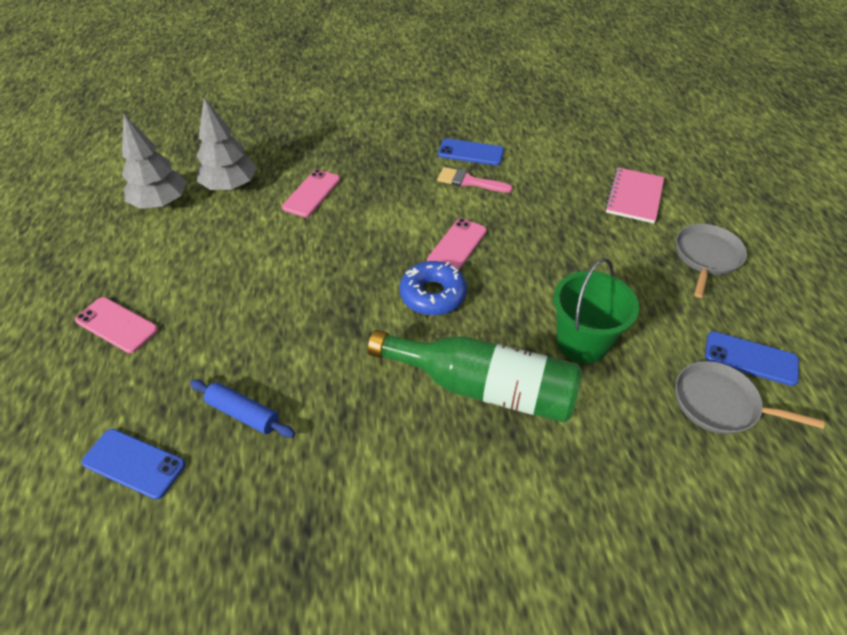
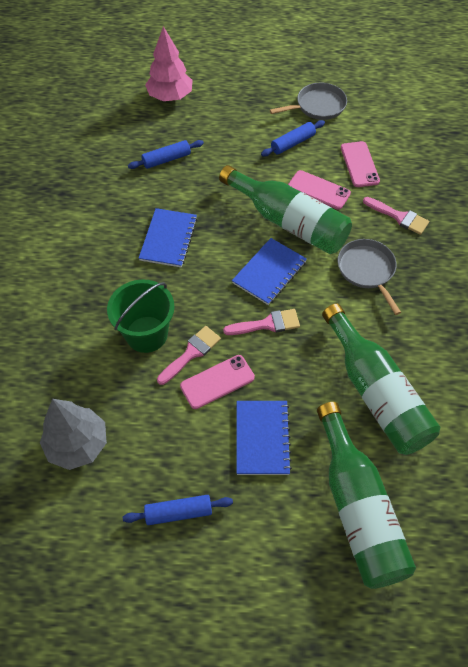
blue donut: 1 -> 0
blue notebook: 0 -> 3
blue phone: 3 -> 0
blue rolling pin: 1 -> 3
green bottle: 1 -> 3
grey tree: 2 -> 1
pink brush: 1 -> 3
pink notebook: 1 -> 0
pink tree: 0 -> 1

